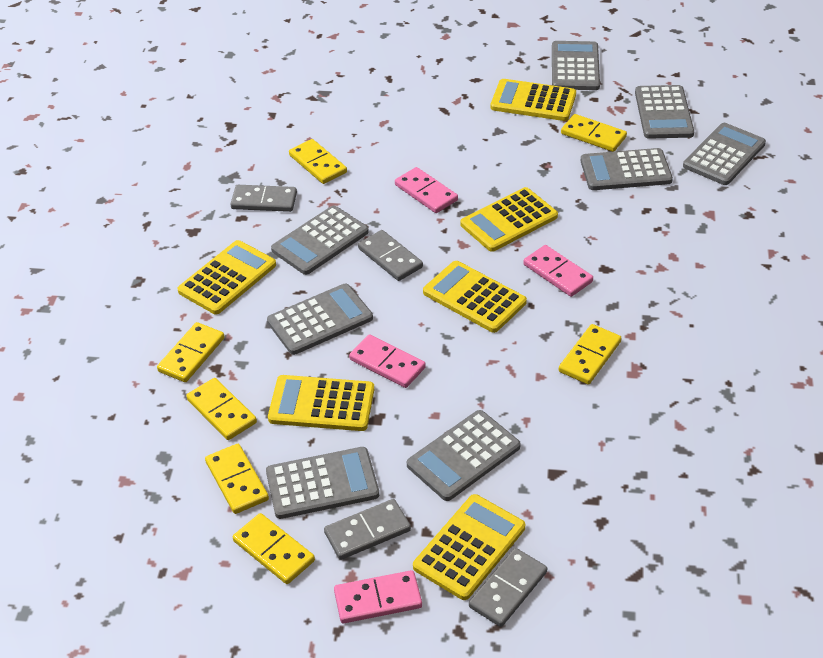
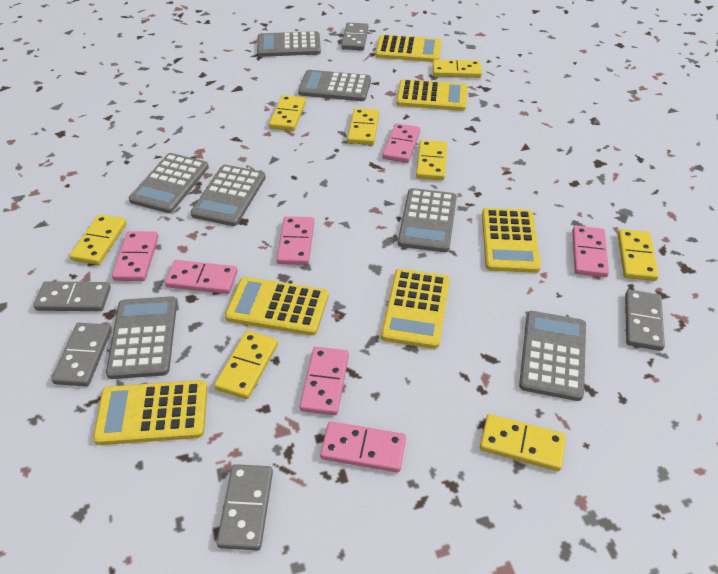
grey calculator: 8 -> 7
grey domino: 4 -> 5
pink domino: 4 -> 7
yellow domino: 7 -> 8

